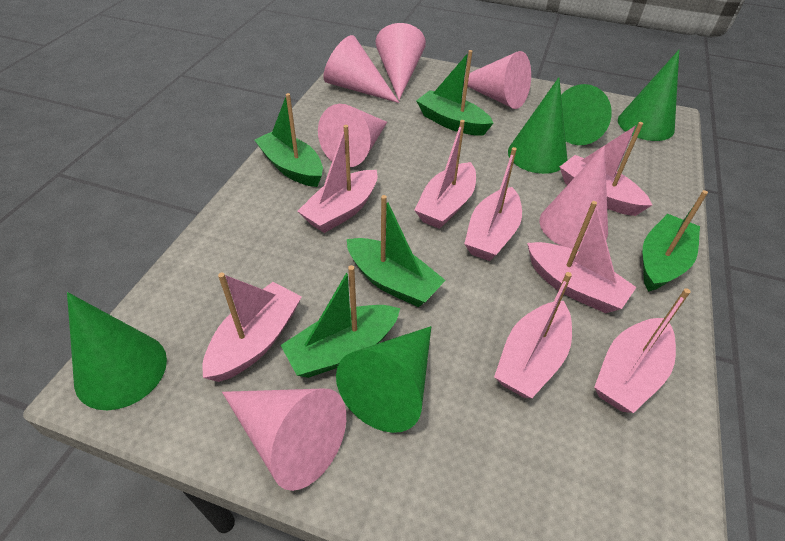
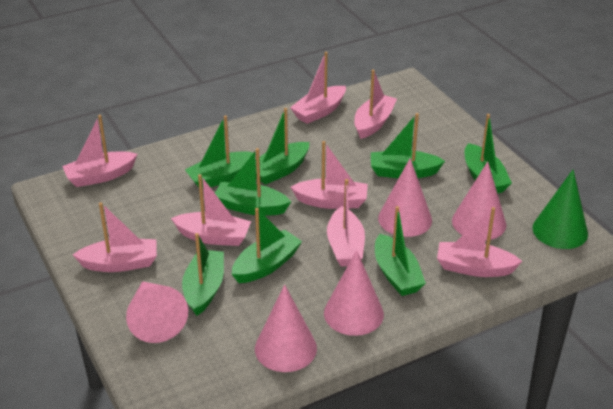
green boat: 5 -> 8
green cone: 5 -> 1
pink cone: 6 -> 5

